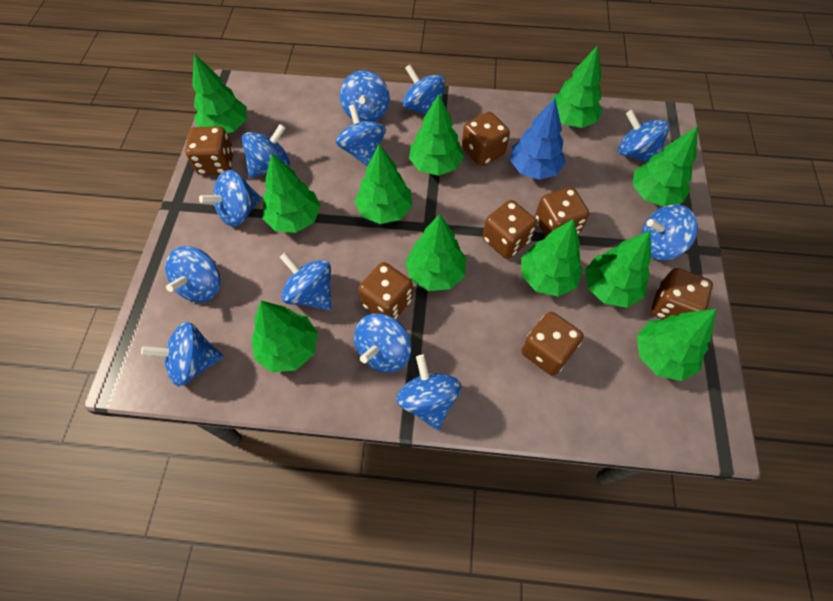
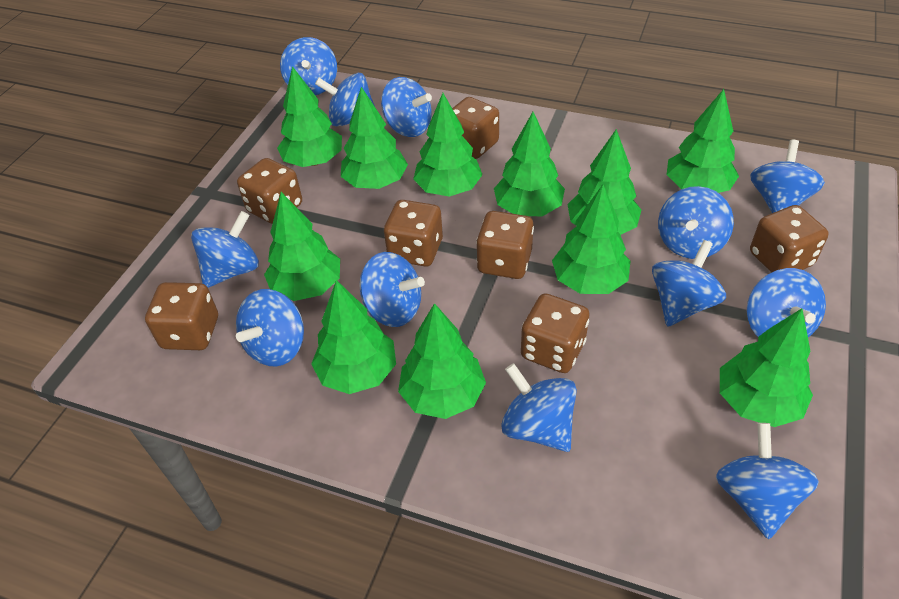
blue tree: 1 -> 0

